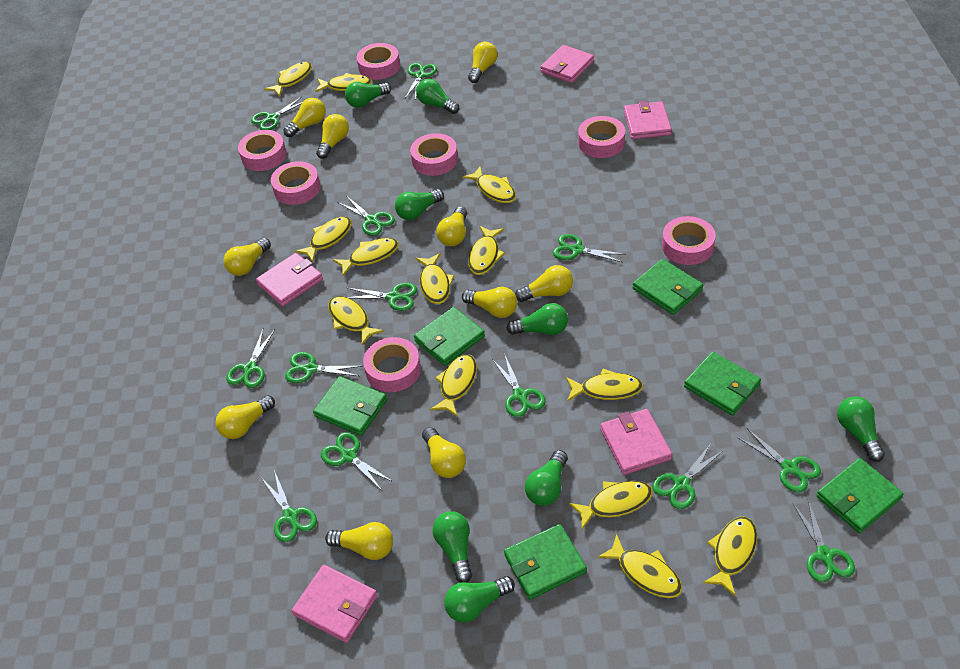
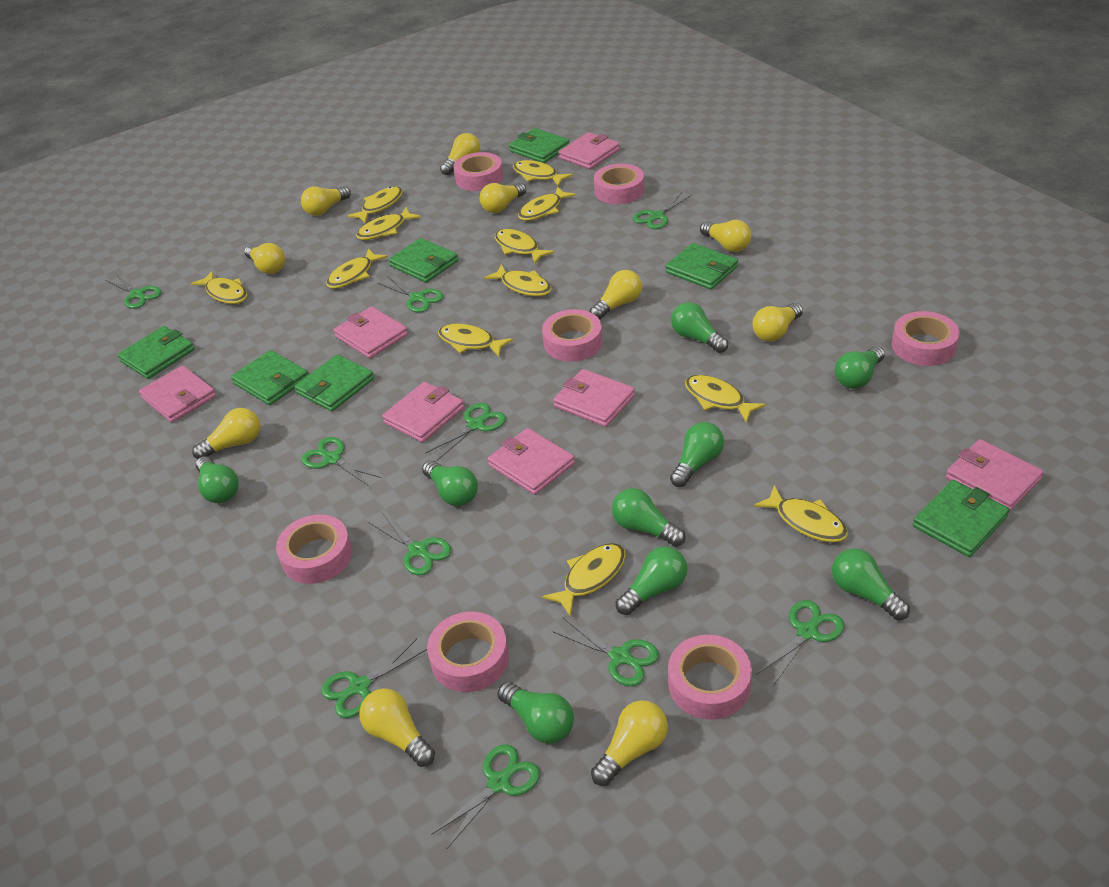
green light bulb: 8 -> 9
green scissors: 13 -> 10
green wallet: 6 -> 7
pink wallet: 5 -> 7
yellow fish: 13 -> 12

